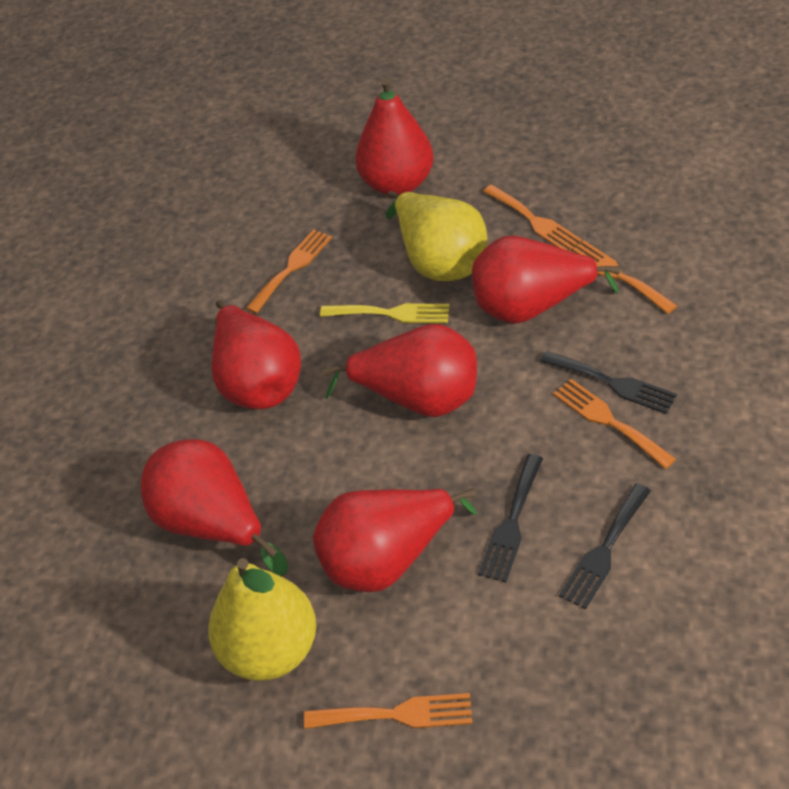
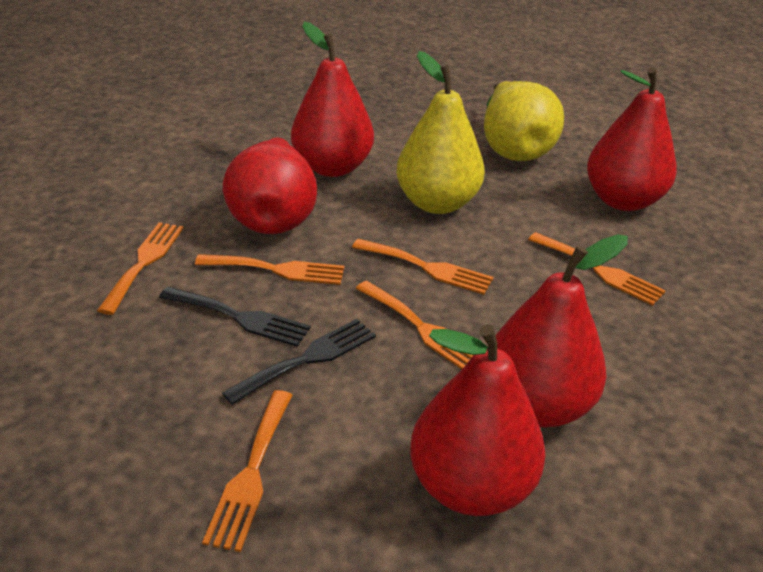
black fork: 3 -> 2
orange fork: 5 -> 6
red pear: 6 -> 5
yellow fork: 1 -> 0

